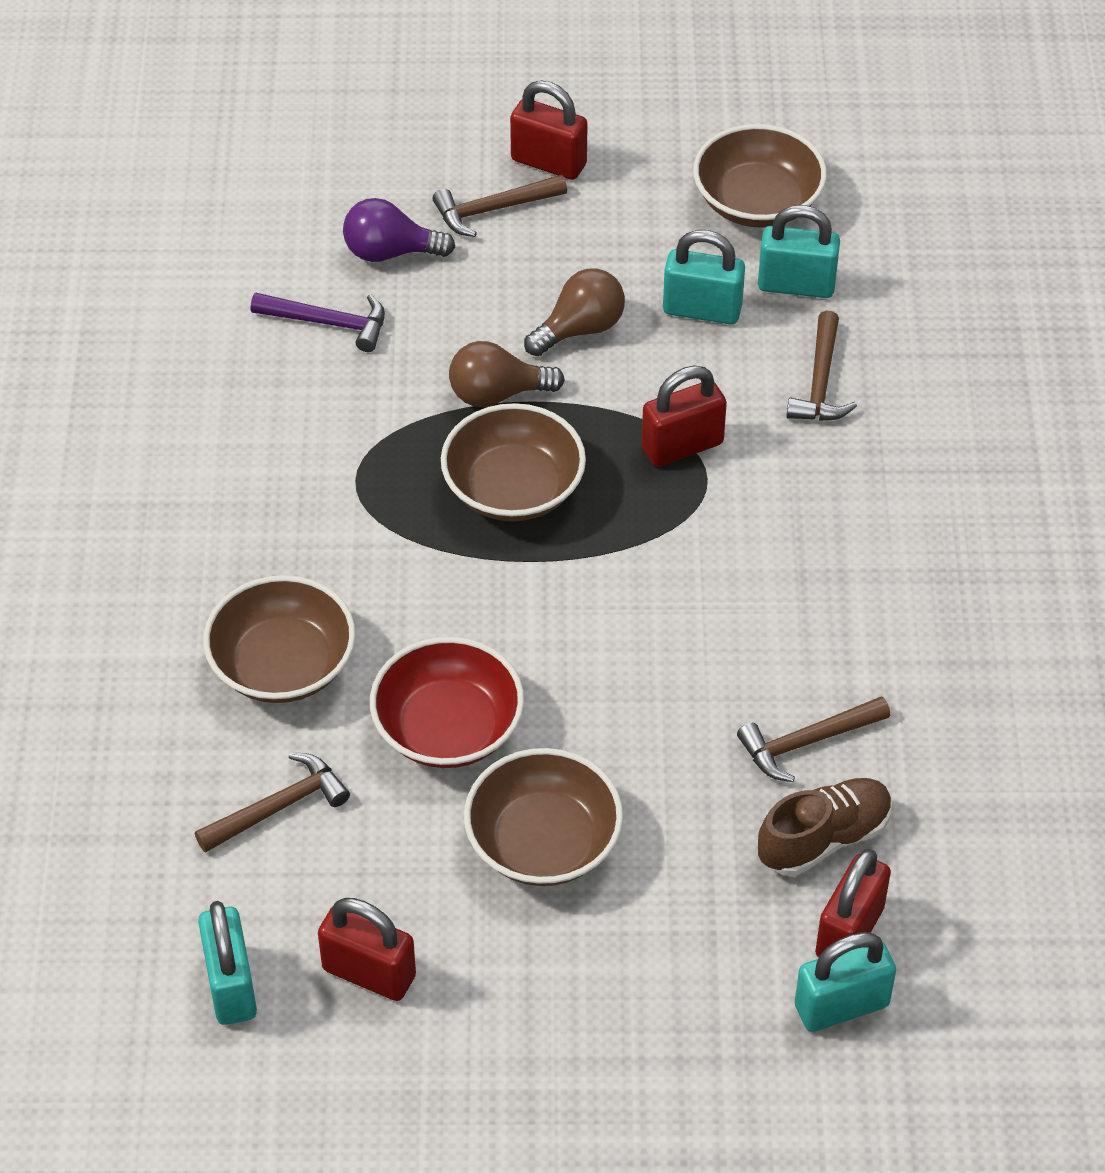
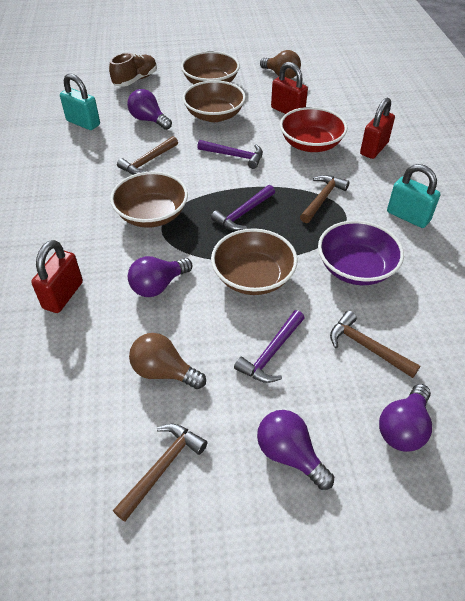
purple bowl: 0 -> 1
purple hammer: 1 -> 3
purple light bulb: 1 -> 4
red padlock: 4 -> 3
turquoise padlock: 4 -> 2

